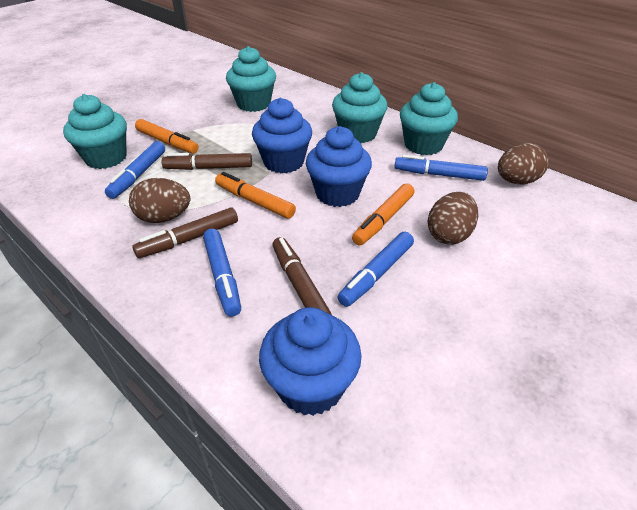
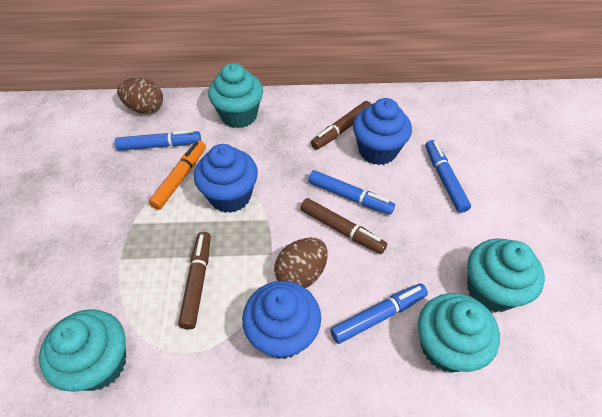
brown egg: 3 -> 2
orange marker: 3 -> 1

